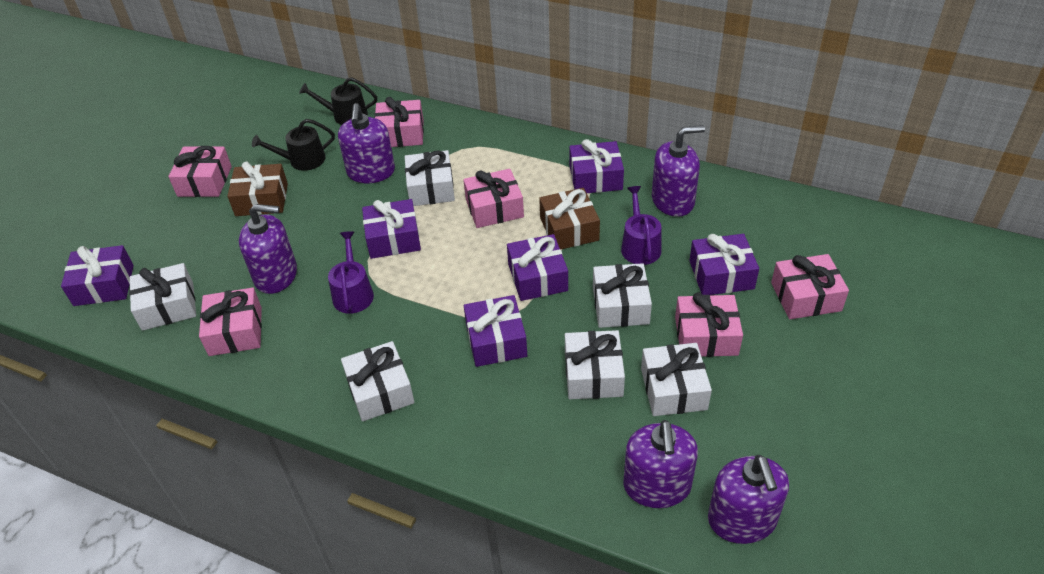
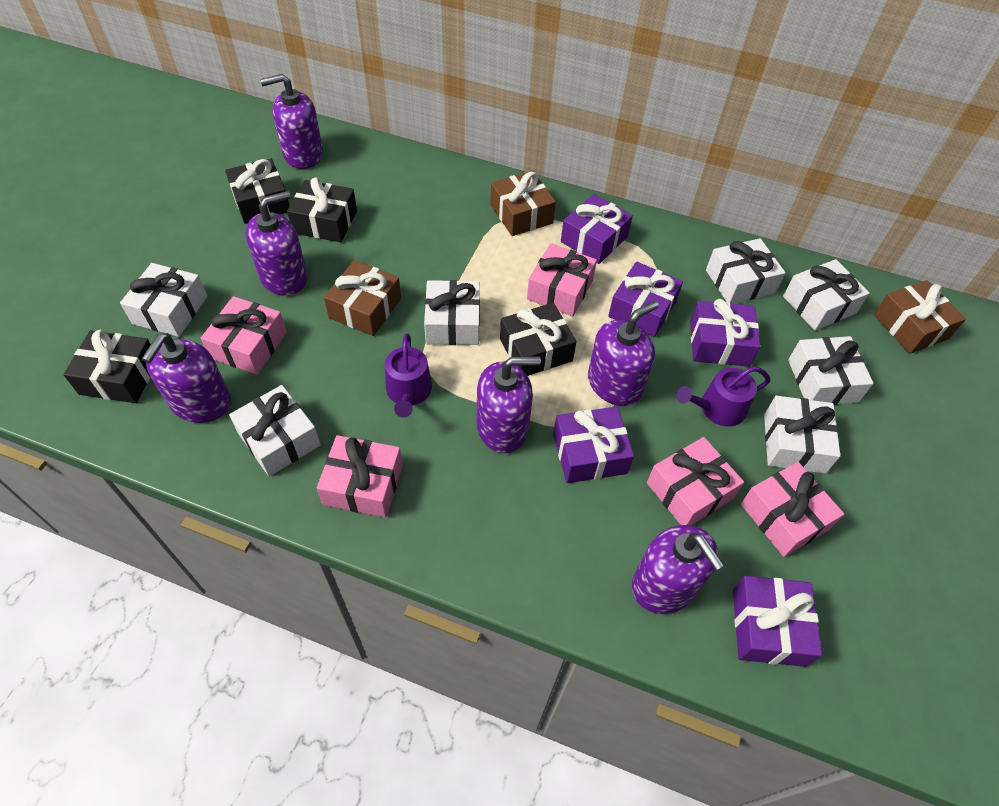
black gift: 0 -> 4
black watering can: 2 -> 0
brown gift: 2 -> 3
pink gift: 6 -> 5
purple gift: 6 -> 5
purple soap dispenser: 5 -> 6
white gift: 6 -> 7

